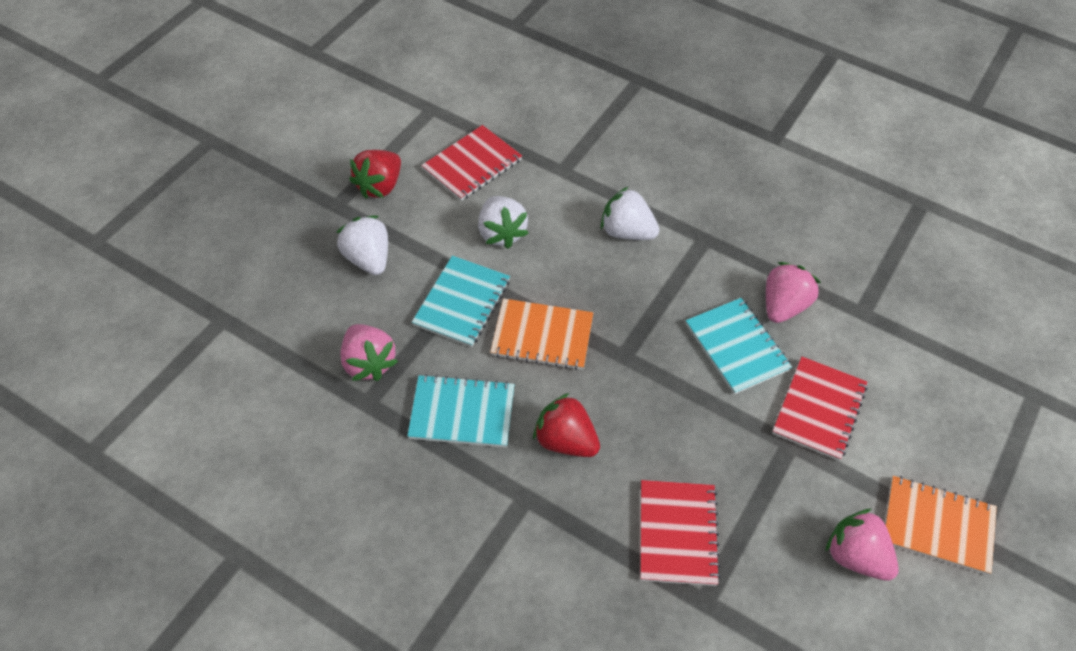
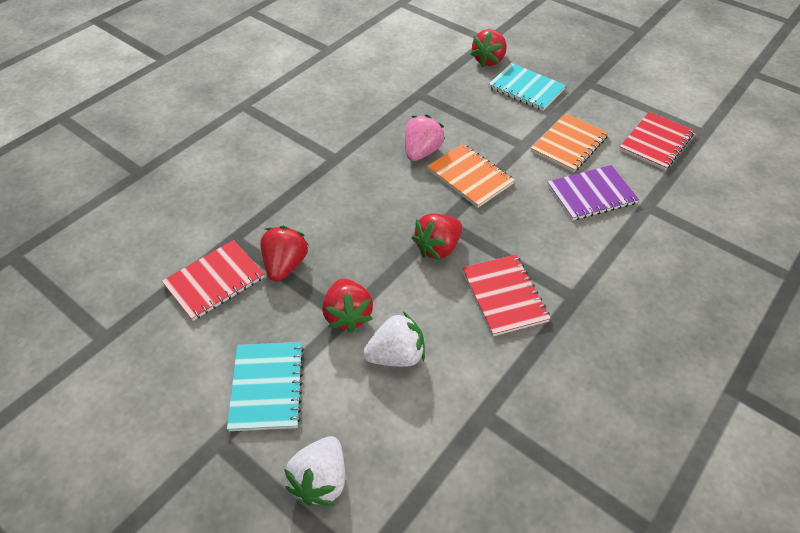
pink strawberry: 3 -> 1
purple notebook: 0 -> 1
red strawberry: 2 -> 4
turquoise notebook: 3 -> 2
white strawberry: 3 -> 2

